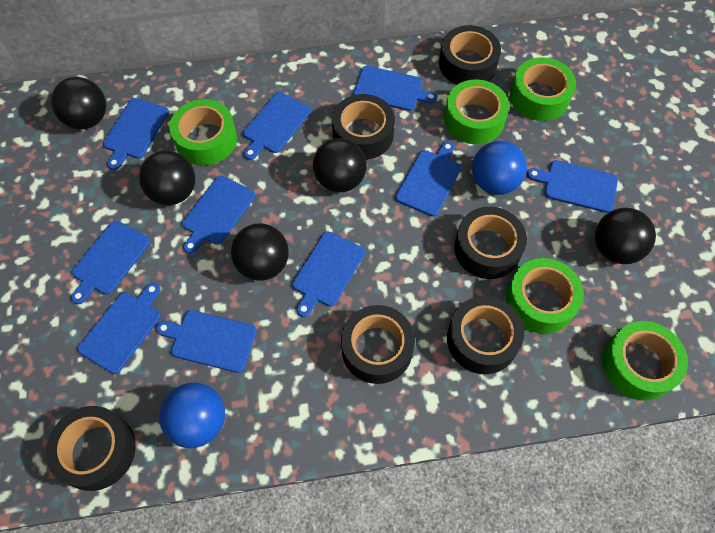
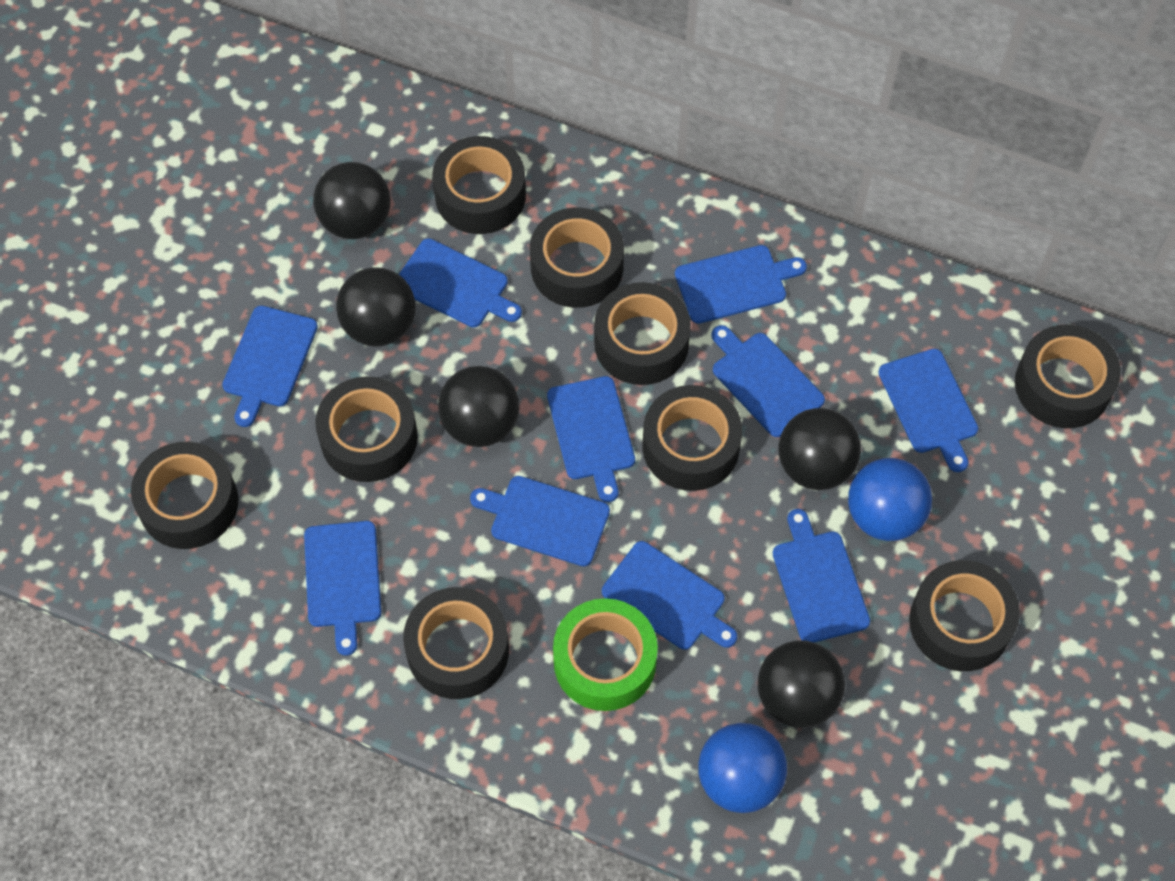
black tape: 6 -> 9
green tape: 5 -> 1

